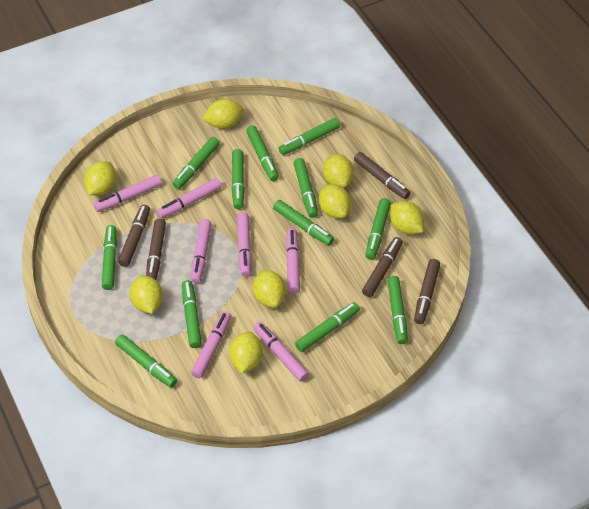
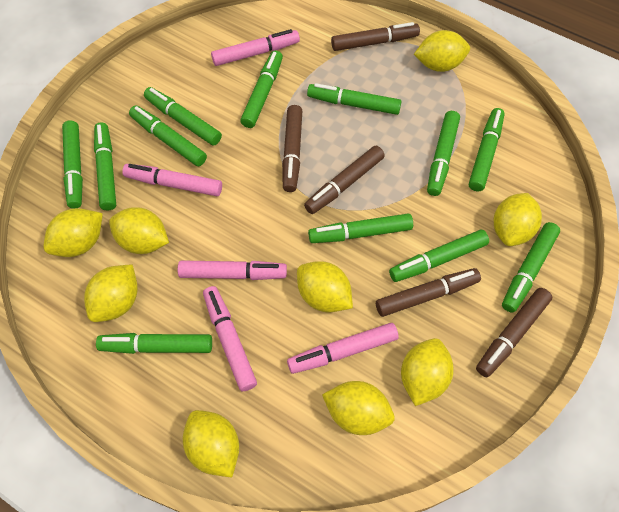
pink marker: 7 -> 5
yellow lemon: 8 -> 9

